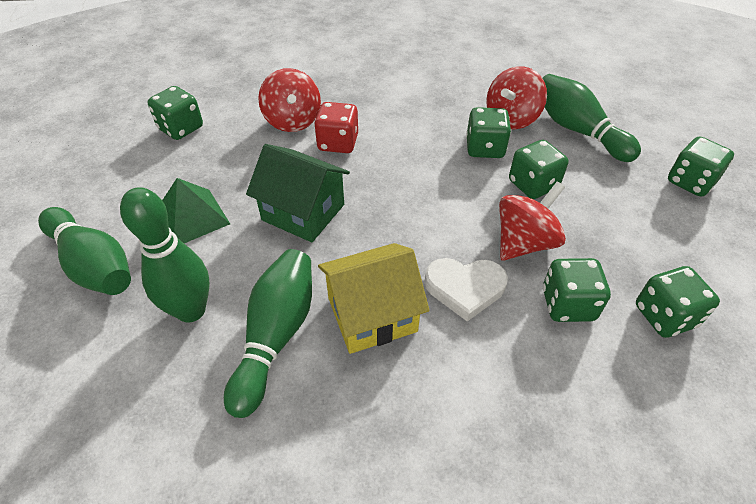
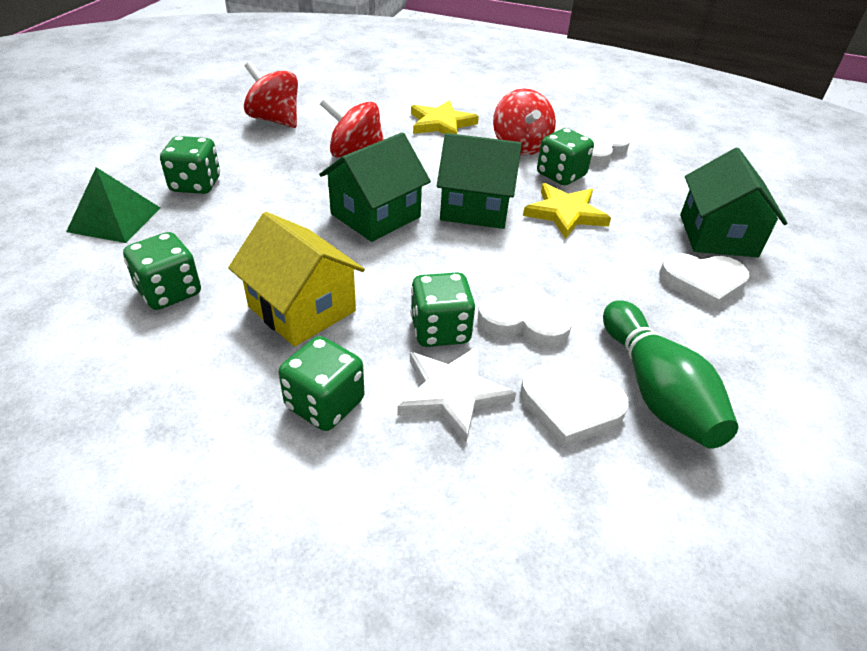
green bowling pin: 4 -> 1
green dice: 6 -> 5
green house: 1 -> 3
red dice: 1 -> 0
white heart: 1 -> 4
white star: 0 -> 1
yellow star: 0 -> 2

